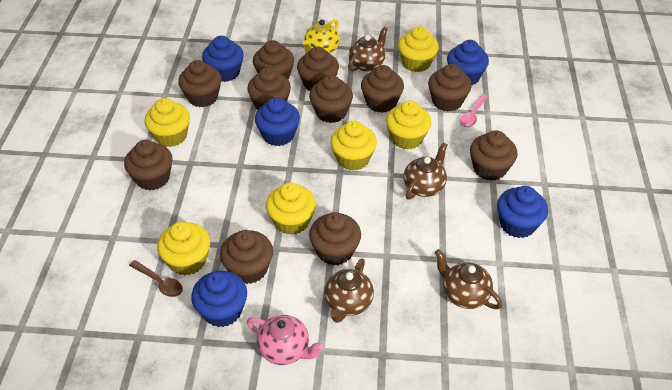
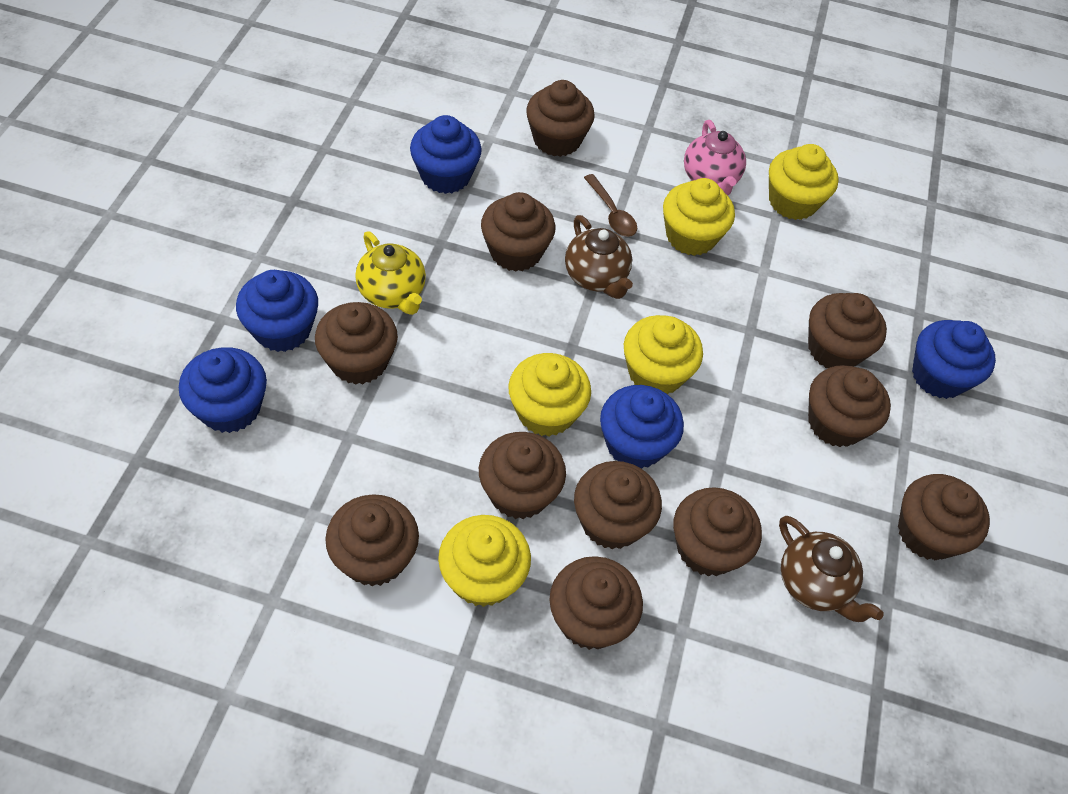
brown teapot: 4 -> 2
pink spoon: 1 -> 0
yellow cupcake: 6 -> 5

